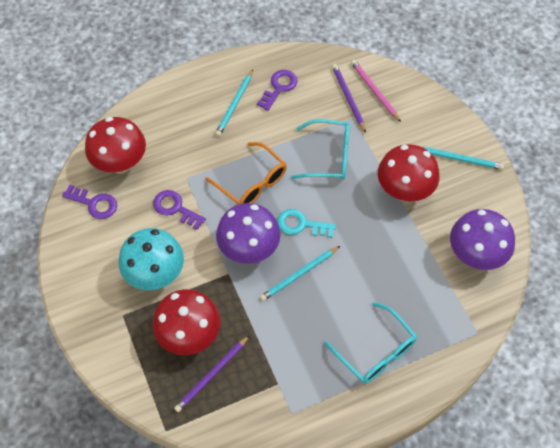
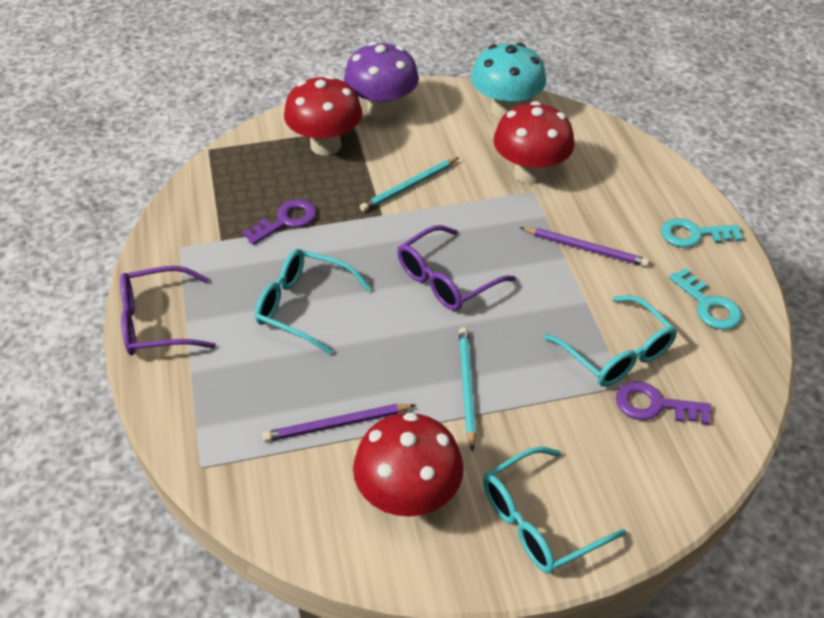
orange glasses: 1 -> 0
pink pencil: 1 -> 0
purple glasses: 0 -> 2
purple key: 3 -> 2
purple mushroom: 2 -> 1
turquoise glasses: 2 -> 3
turquoise key: 1 -> 2
turquoise pencil: 3 -> 2

